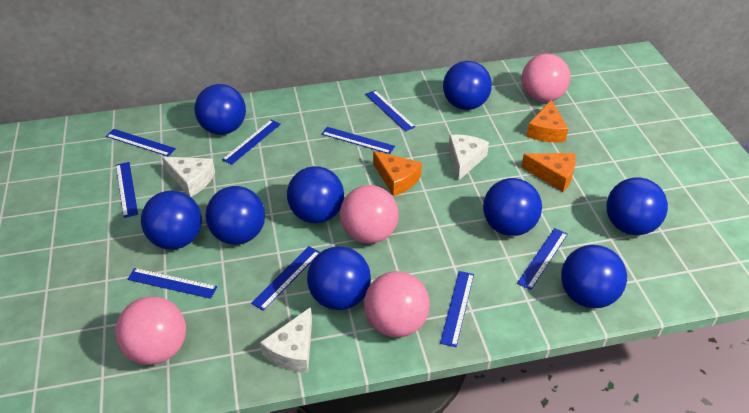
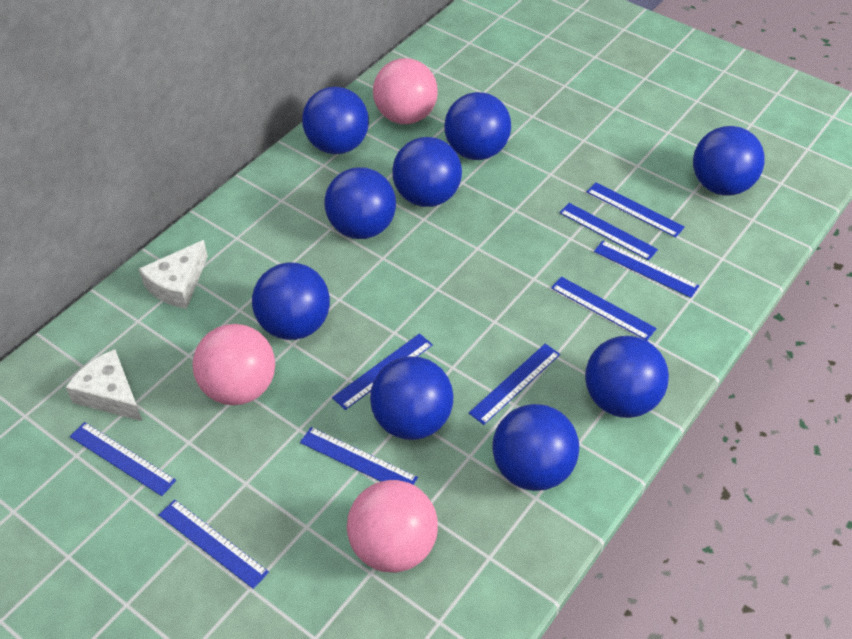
orange cheese: 3 -> 0
pink ball: 4 -> 3
white cheese: 3 -> 2

